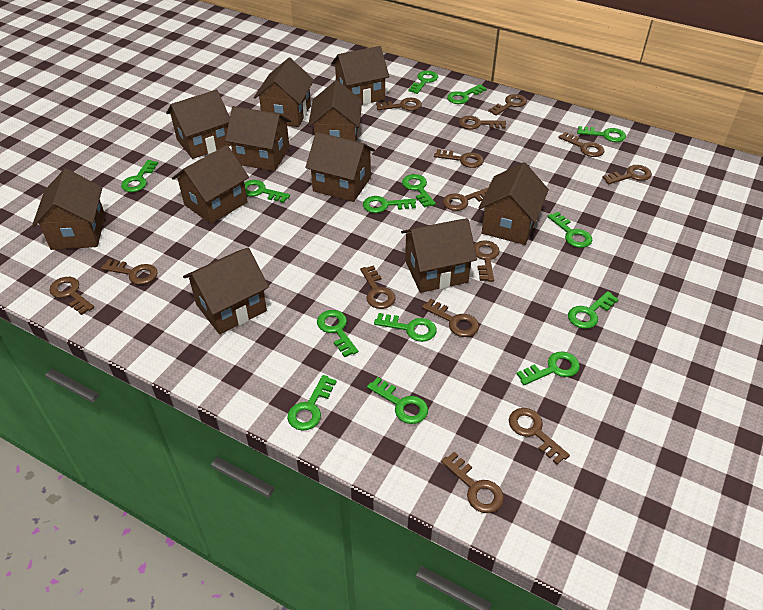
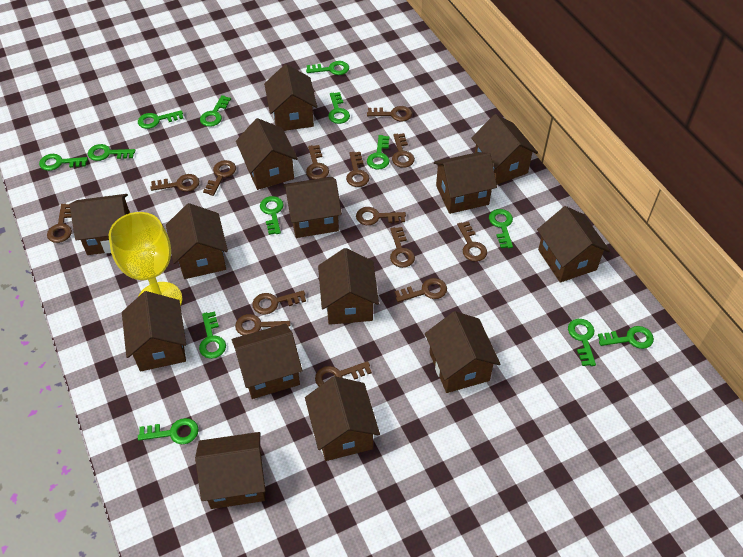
brown house: 11 -> 14
green key: 14 -> 13
yellow goblet: 0 -> 1

